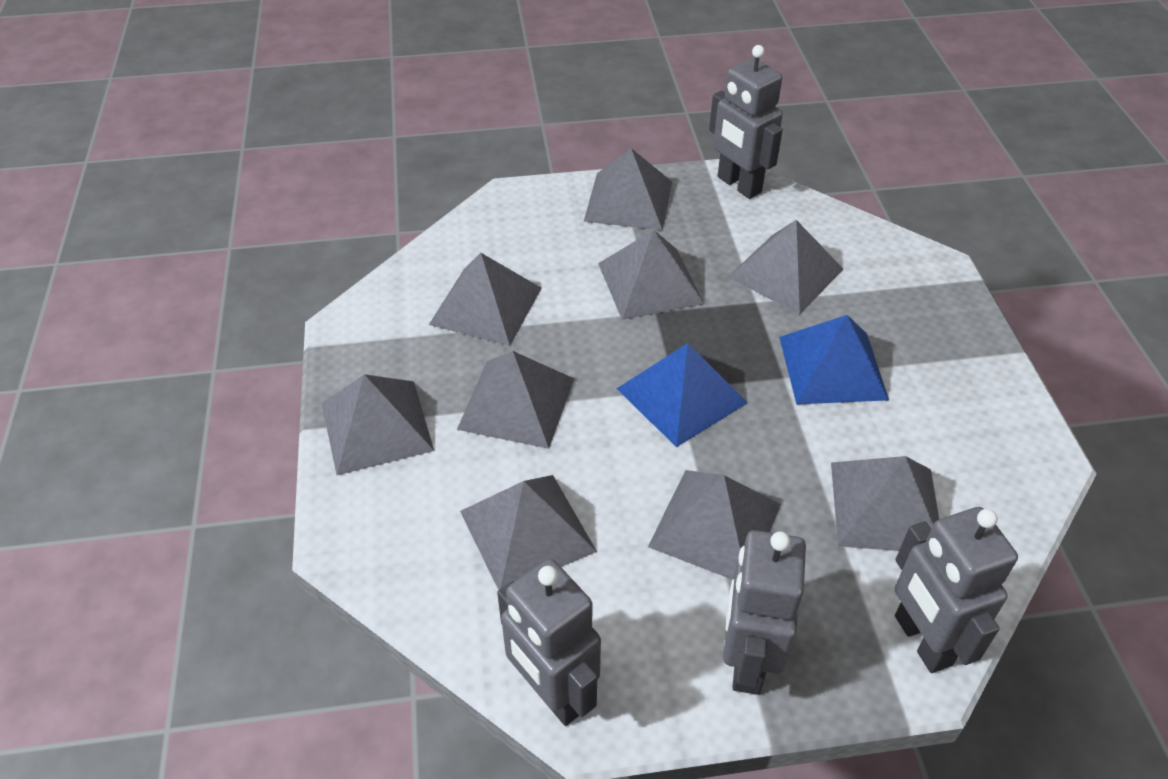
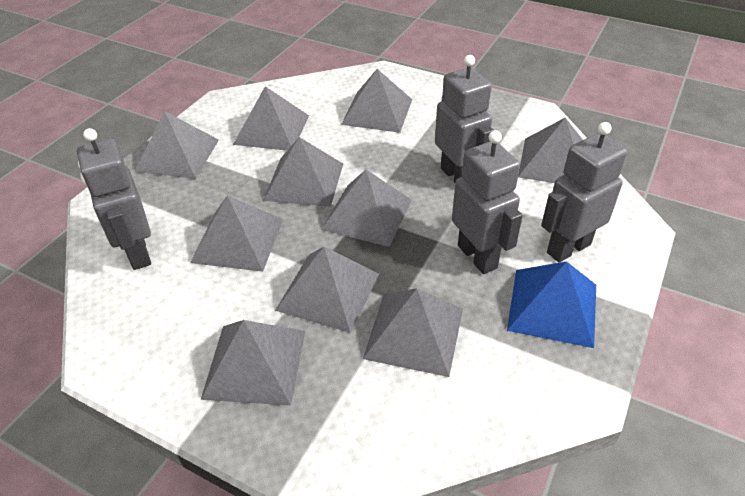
blue pyramid: 2 -> 1
grey pyramid: 9 -> 10

